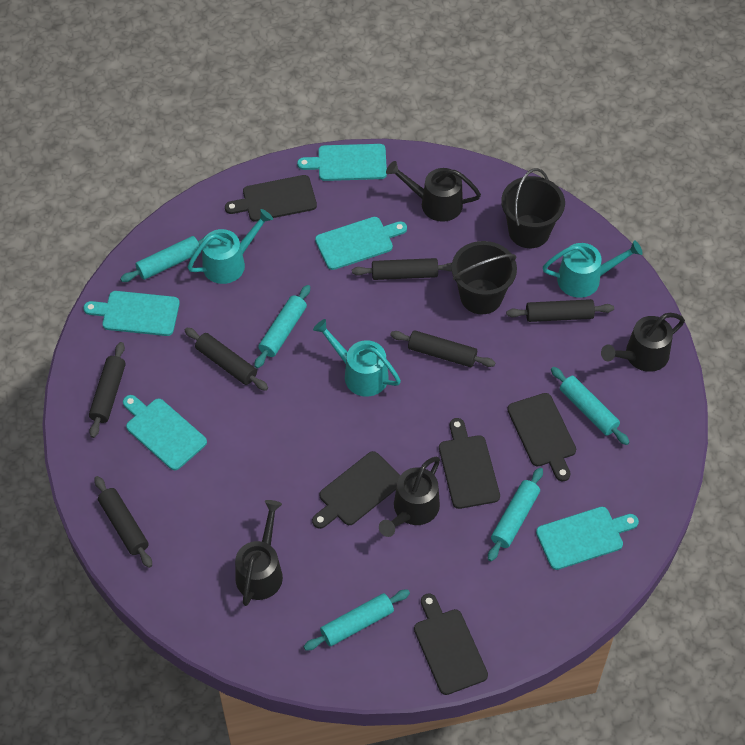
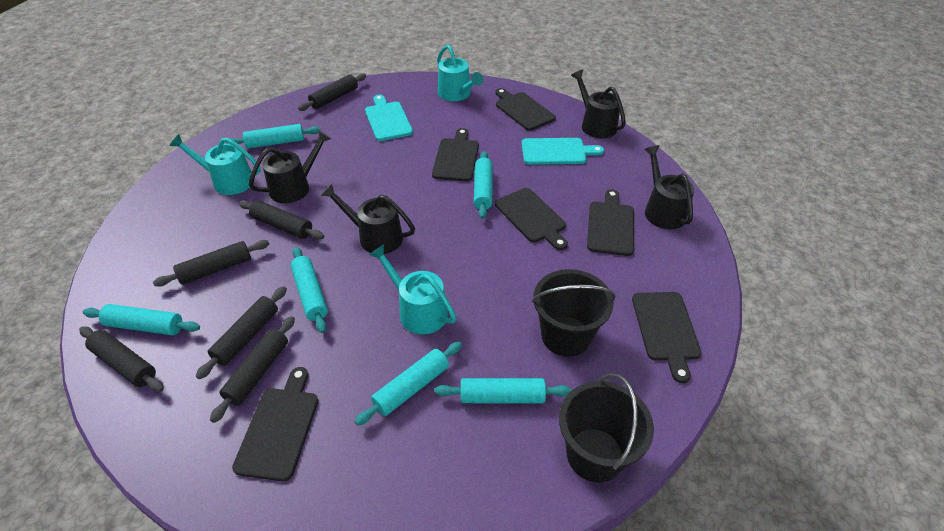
black cutting board: 5 -> 6
turquoise cutting board: 5 -> 2
turquoise rolling pin: 5 -> 6

